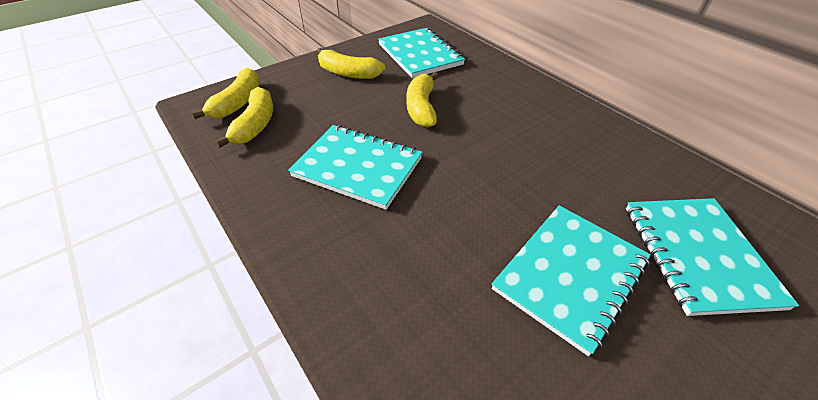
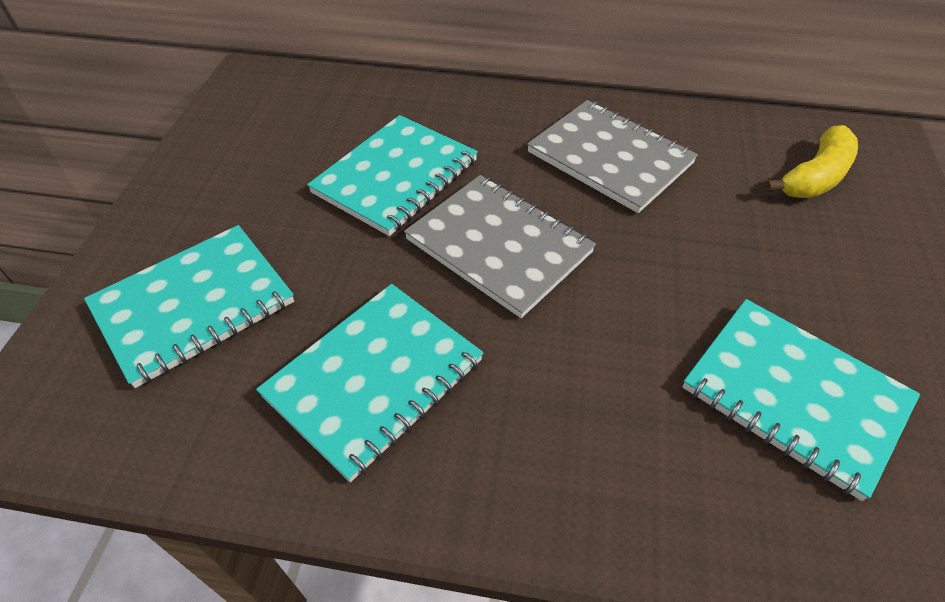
grey notebook: 0 -> 2
yellow banana: 4 -> 1

